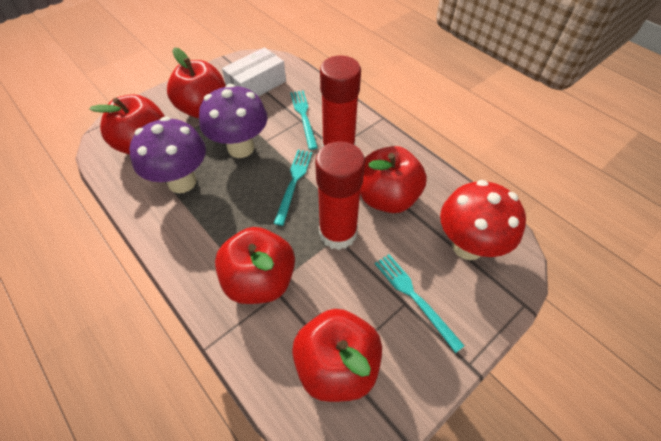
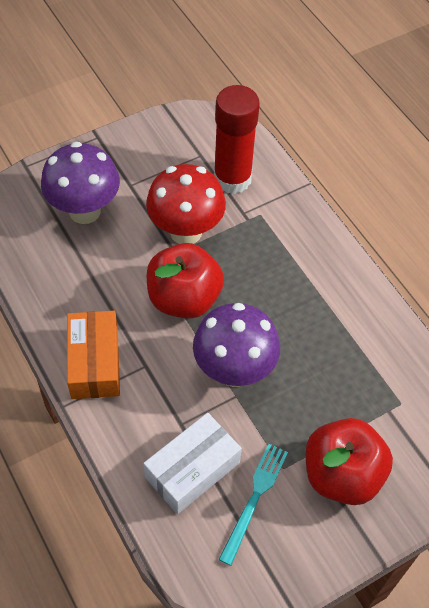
orange box: 0 -> 1
red apple: 5 -> 2
red glue stick: 2 -> 1
turquoise fork: 3 -> 1

